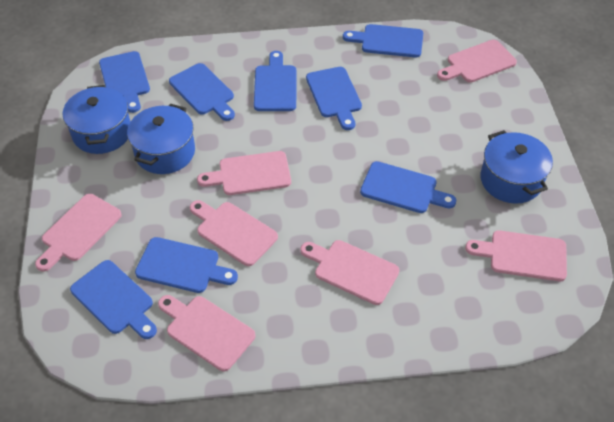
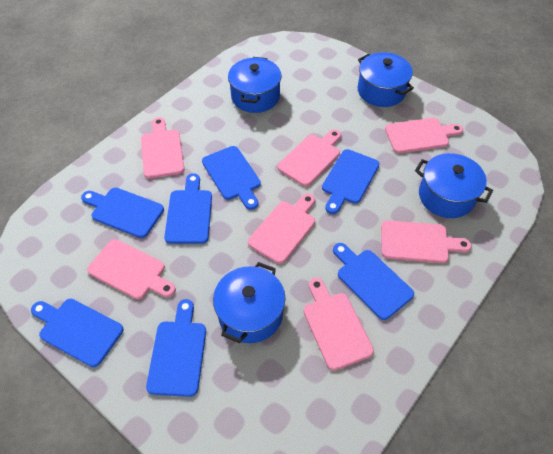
blue cutting board: 8 -> 7
blue pot: 3 -> 4

